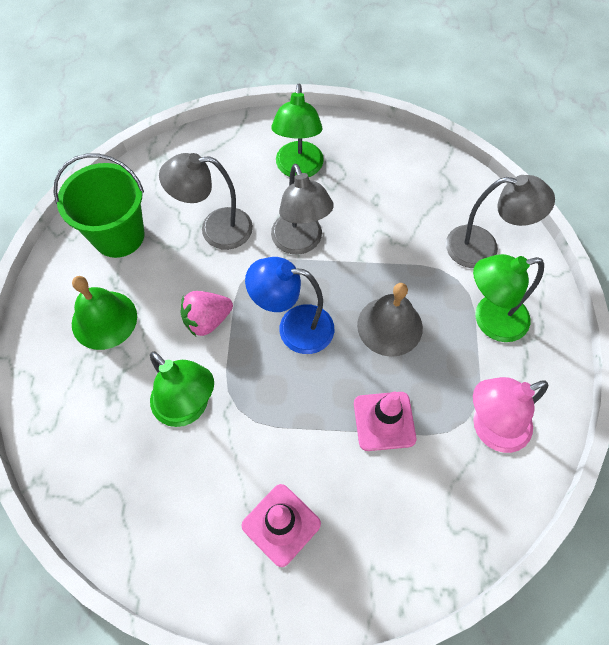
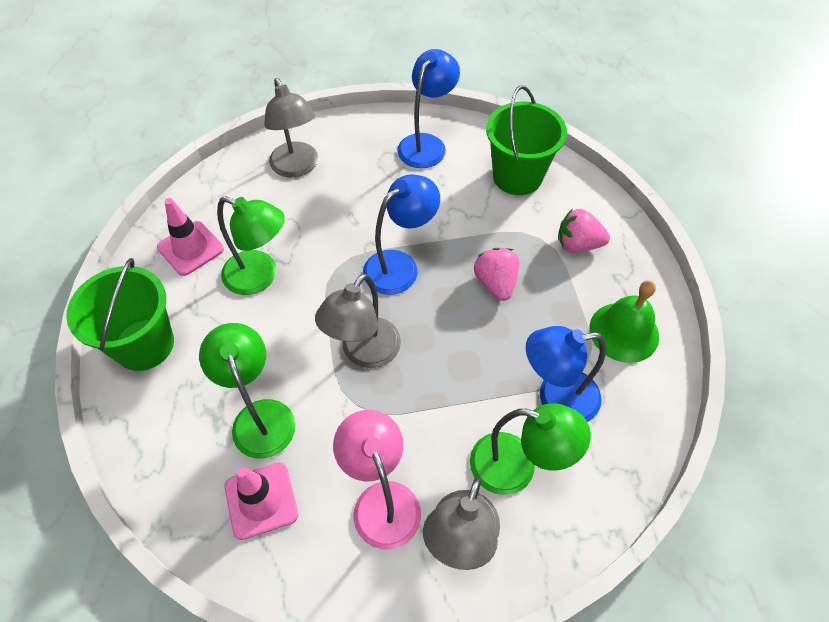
blue lamp: 1 -> 3
green bucket: 1 -> 2
grey bell: 1 -> 0
pink strawberry: 1 -> 2

